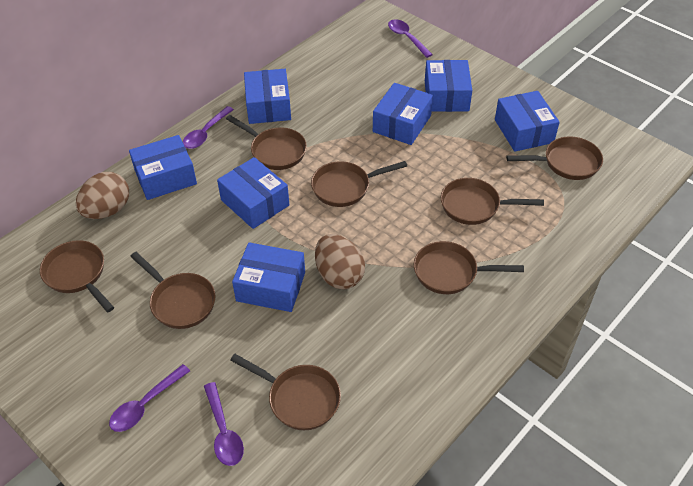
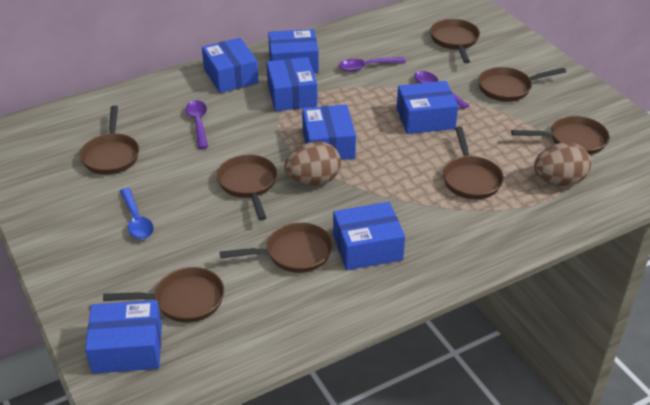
blue spoon: 0 -> 1
purple spoon: 4 -> 3

